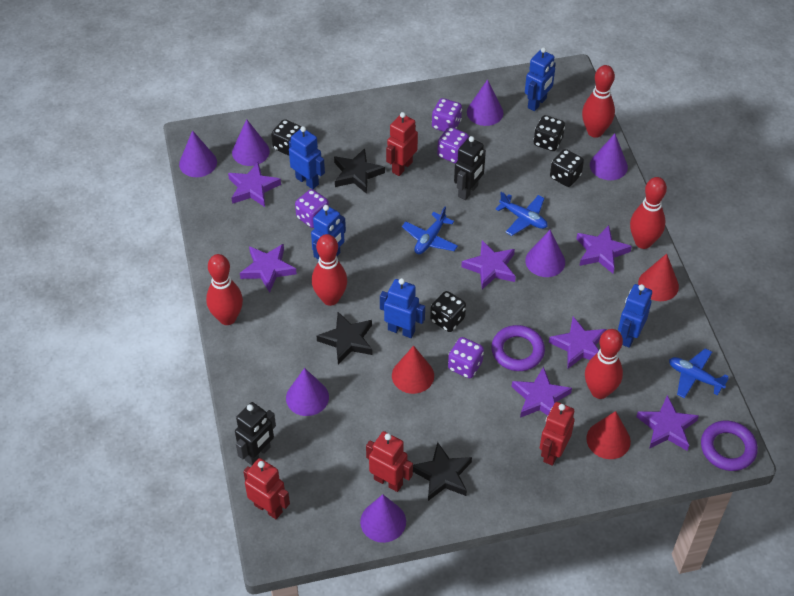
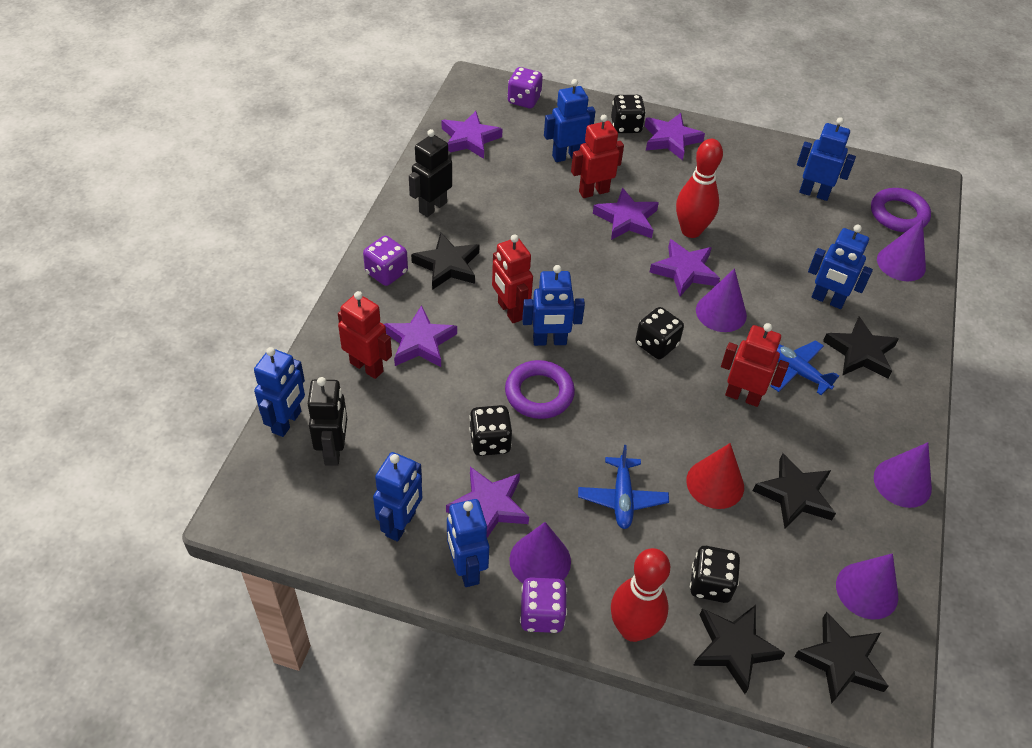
black star: 3 -> 5
blue plane: 3 -> 2
blue robot: 5 -> 7
purple cone: 7 -> 5
purple dice: 4 -> 3
purple star: 7 -> 6
red bowling pin: 5 -> 2
red cone: 3 -> 1

